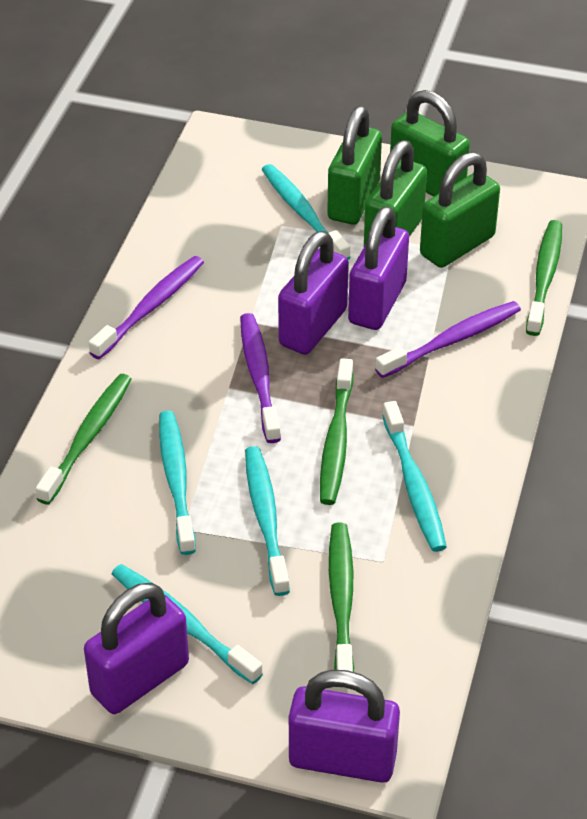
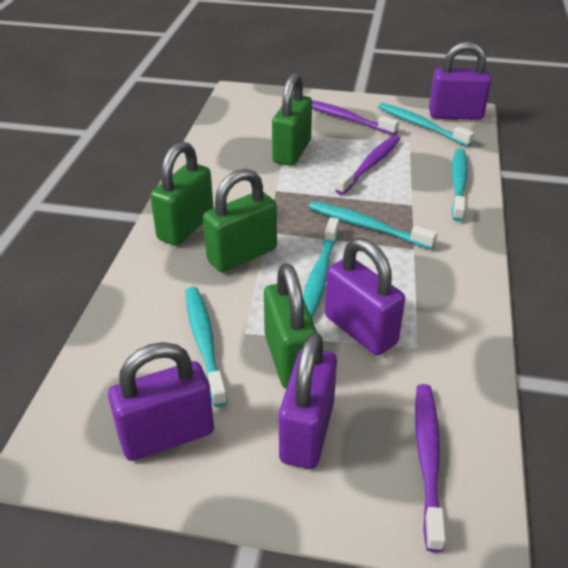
green toothbrush: 4 -> 0

